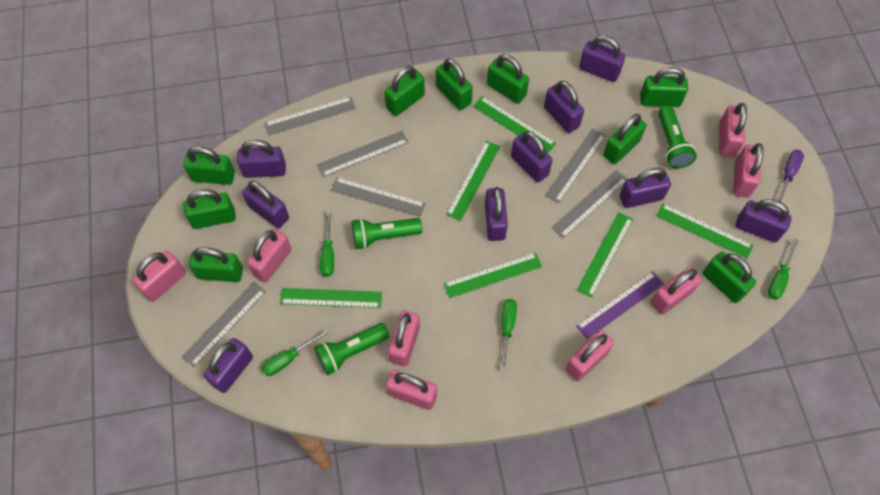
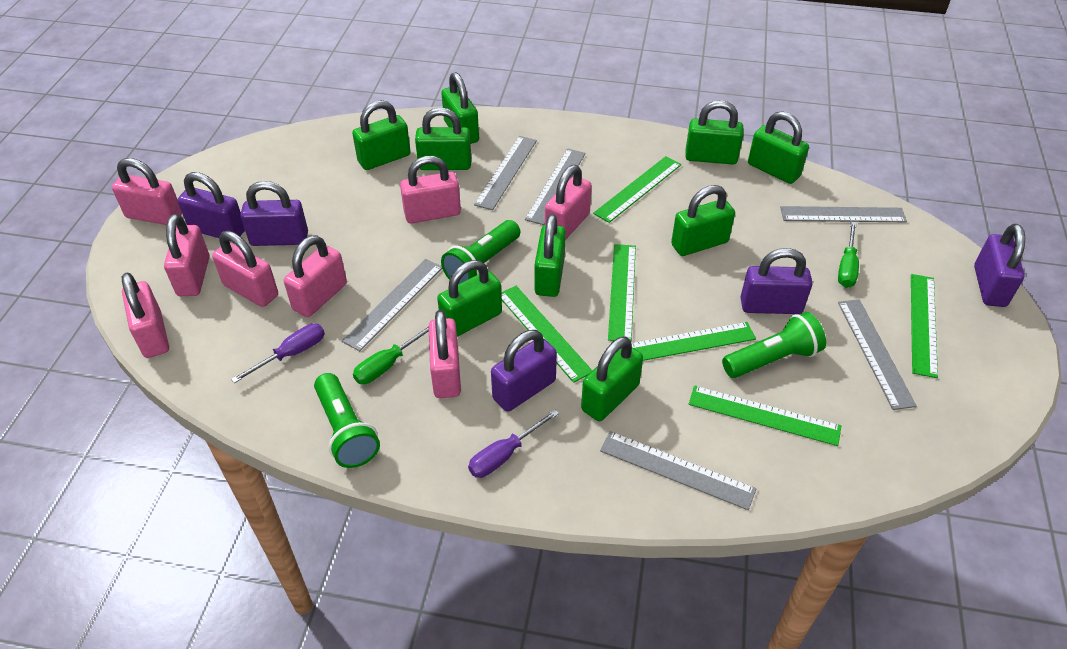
green screwdriver: 4 -> 2
purple padlock: 9 -> 5
purple ruler: 1 -> 0
purple screwdriver: 1 -> 2

